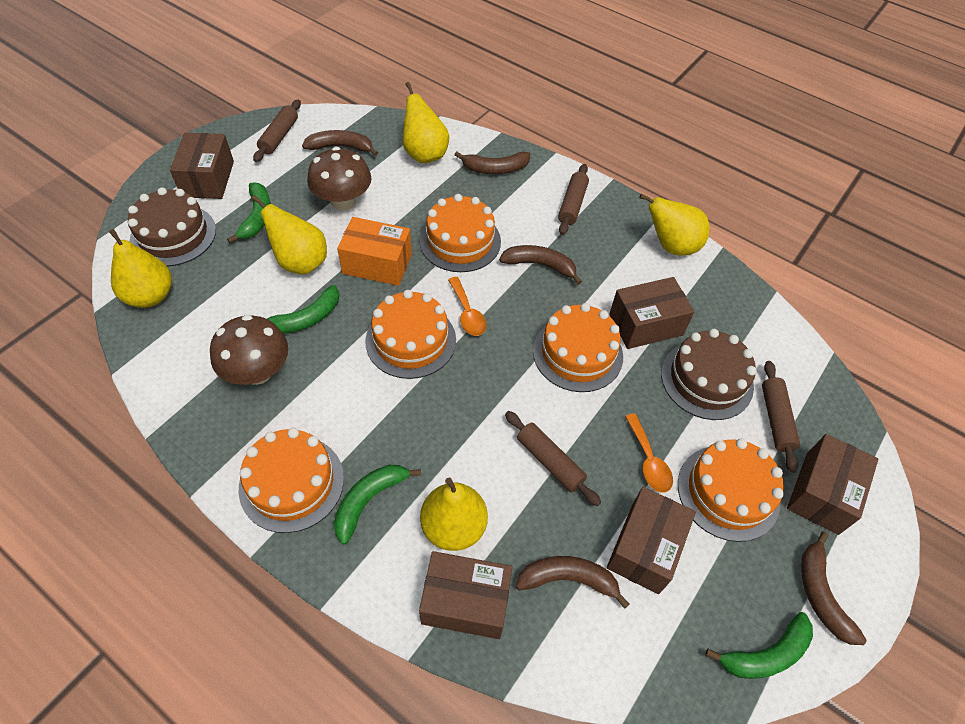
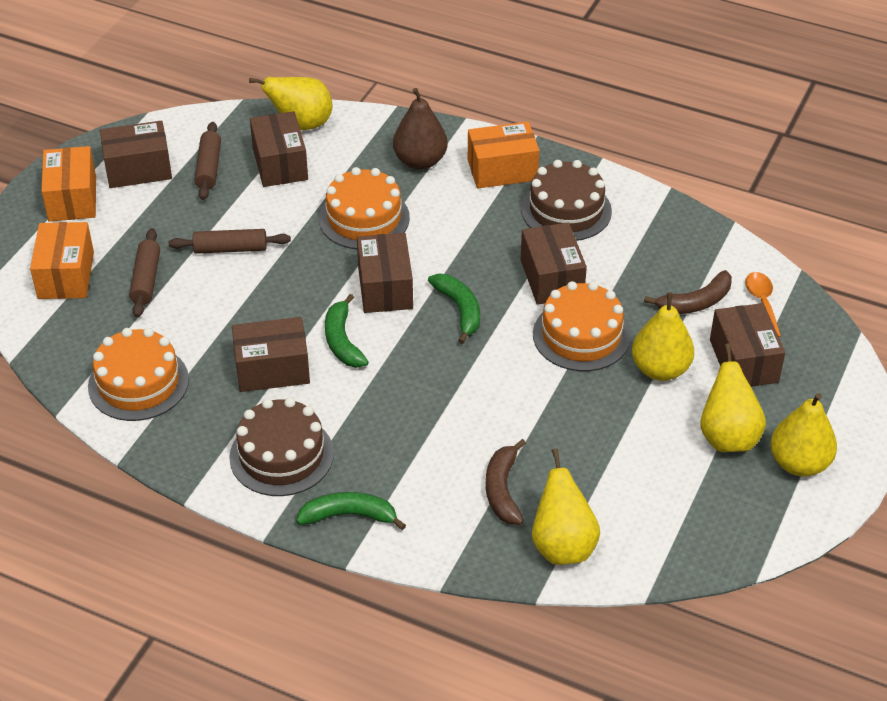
brown banana: 5 -> 2
brown box: 5 -> 6
brown mushroom: 2 -> 0
brown pear: 0 -> 1
brown rolling pin: 4 -> 3
green banana: 4 -> 3
orange box: 1 -> 3
orange cake: 5 -> 3
orange spoon: 2 -> 1

